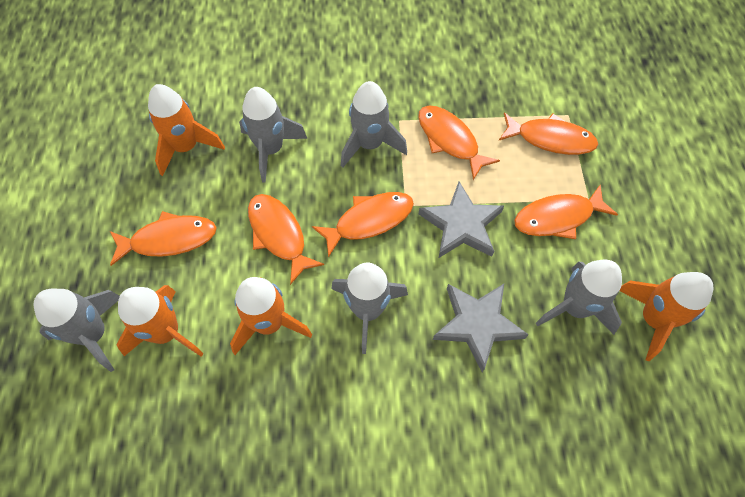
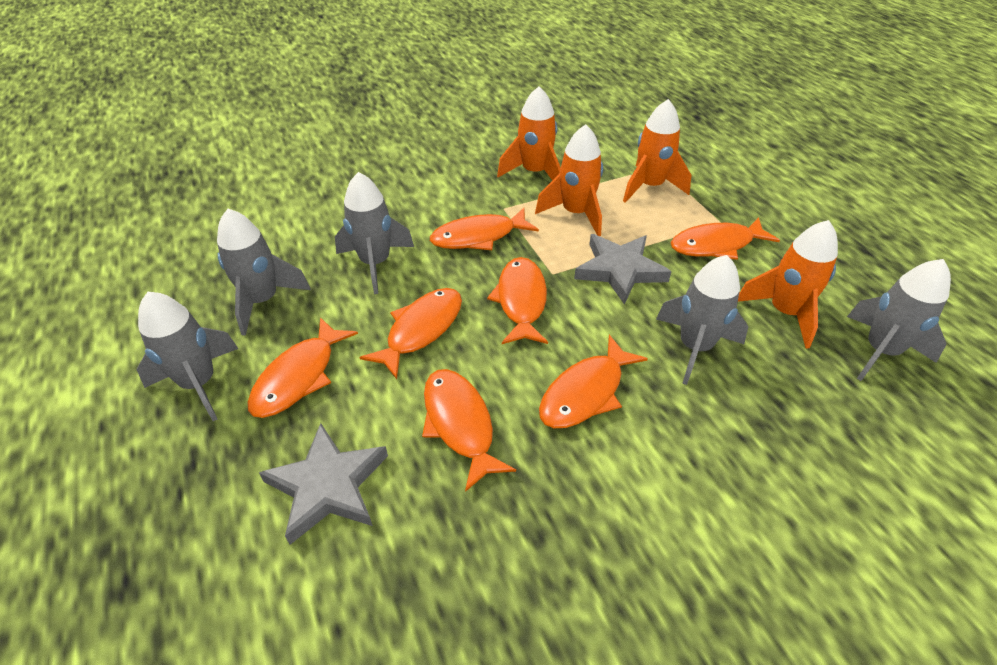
orange fish: 6 -> 7

